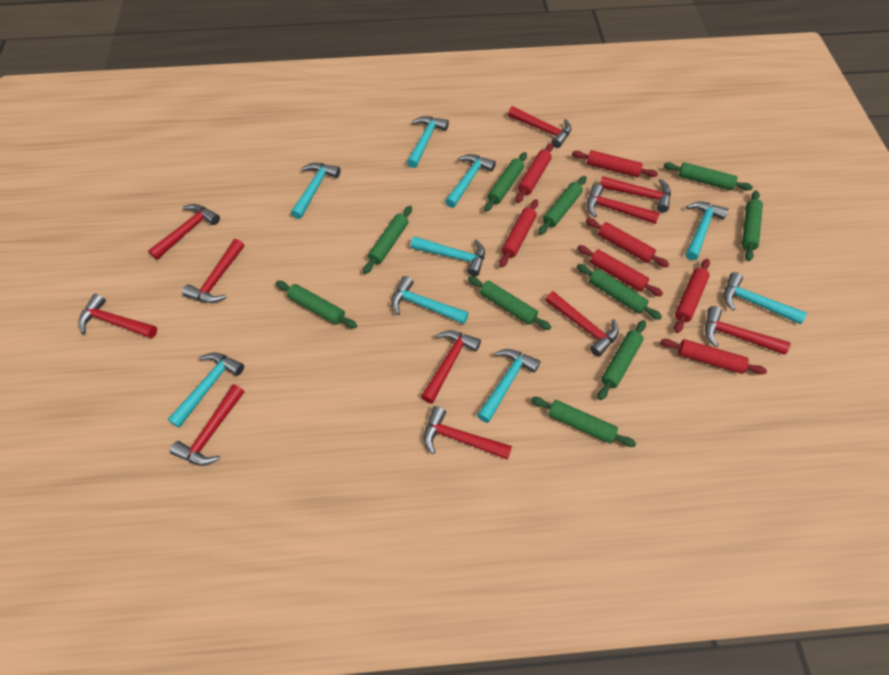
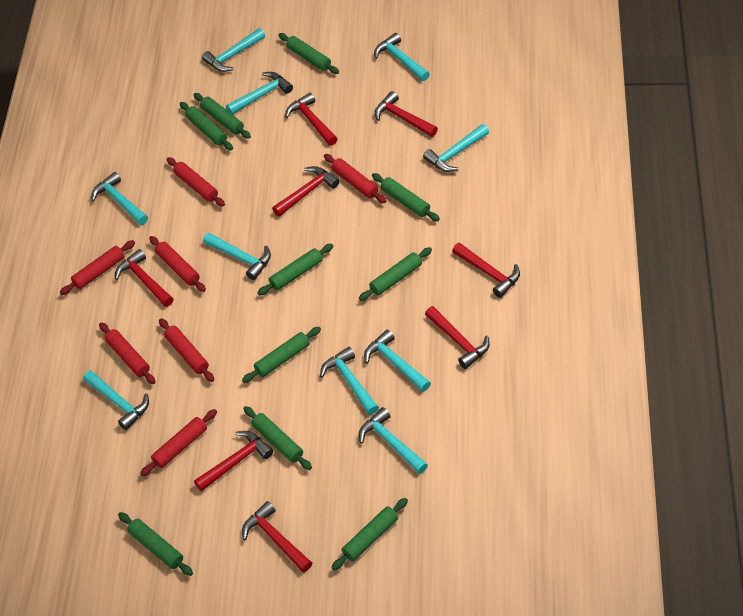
red hammer: 11 -> 8
turquoise hammer: 9 -> 10

